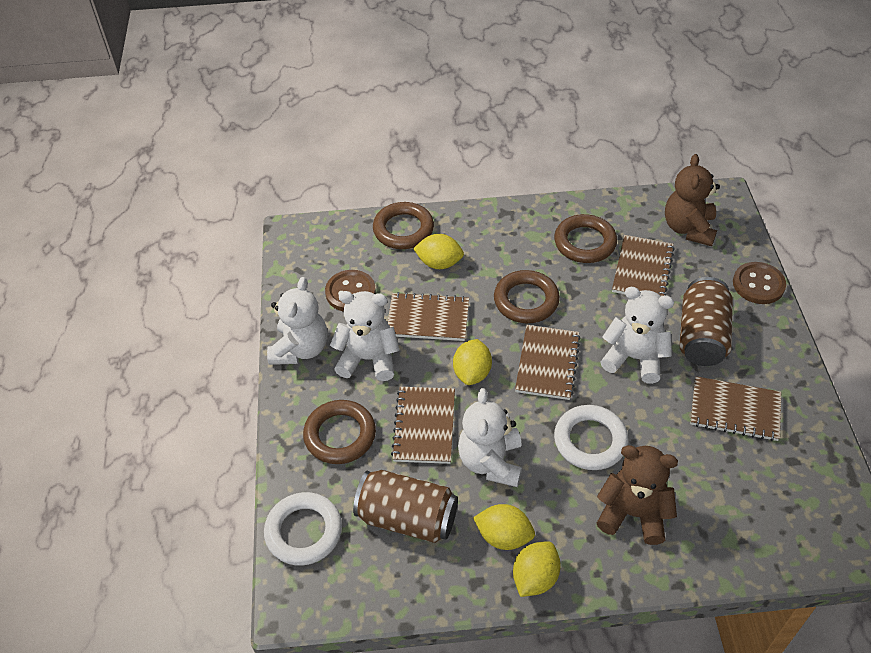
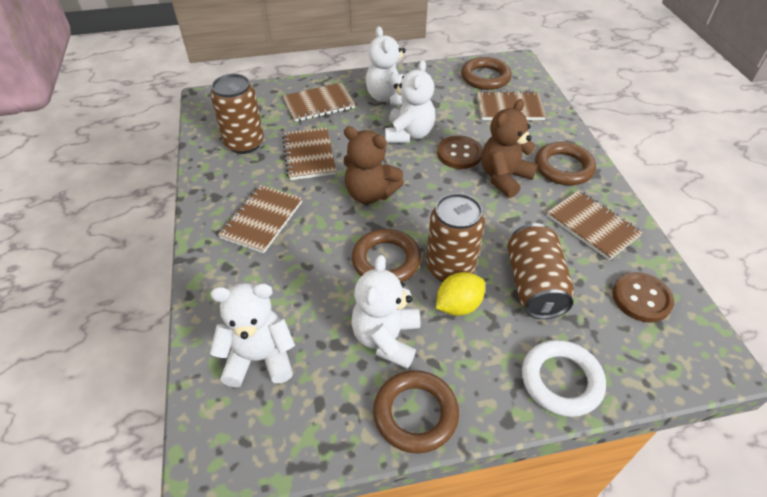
brown can: 2 -> 3
white ring: 2 -> 1
yellow lemon: 4 -> 1

